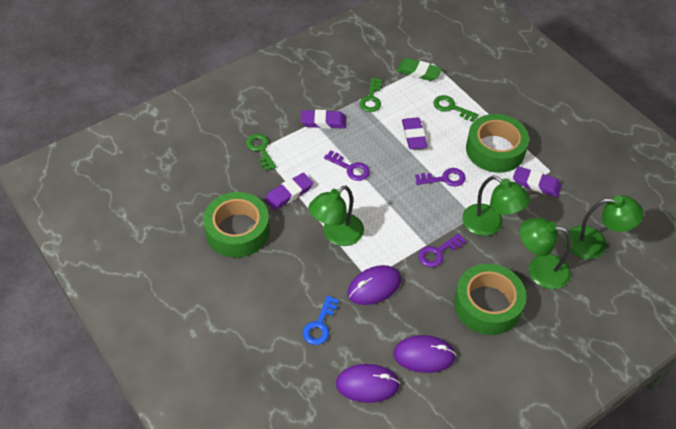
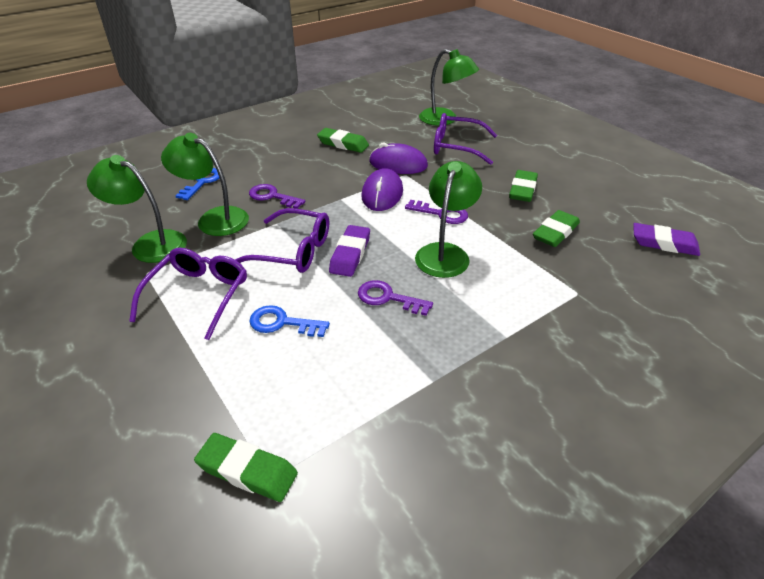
blue key: 1 -> 2
green eraser: 1 -> 4
green key: 3 -> 0
green tape: 3 -> 0
purple eraser: 4 -> 2
purple glasses: 0 -> 3
purple mouse: 3 -> 2

